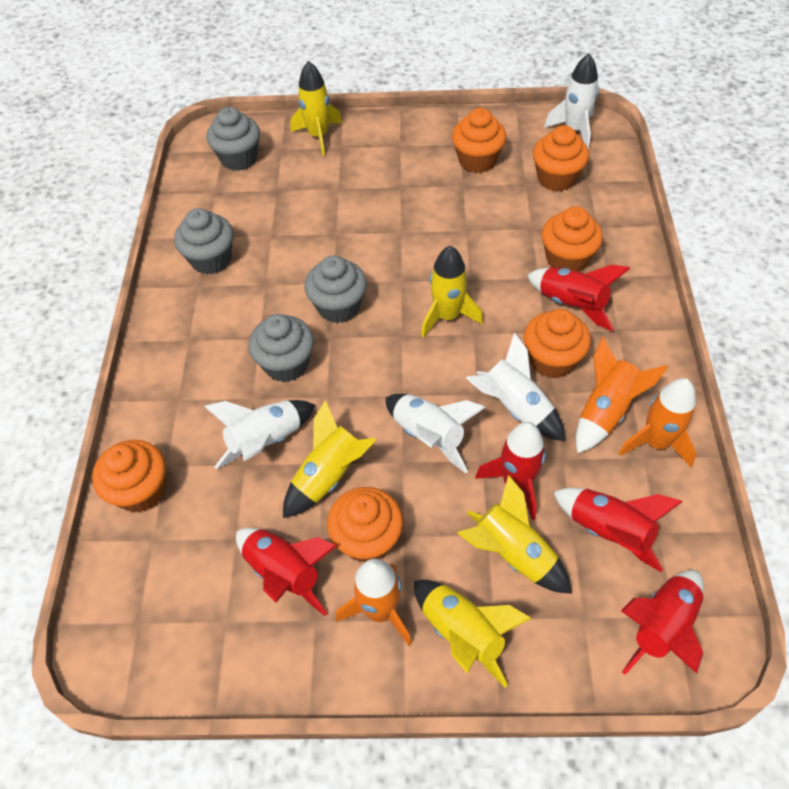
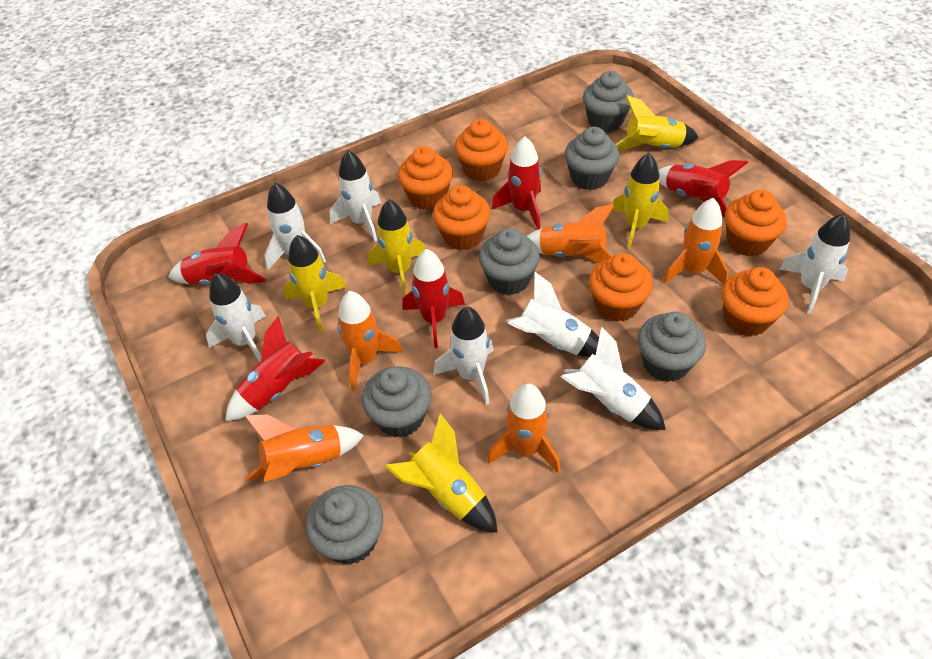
grey cupcake: 4 -> 6
orange rocket: 3 -> 5
white rocket: 4 -> 7

